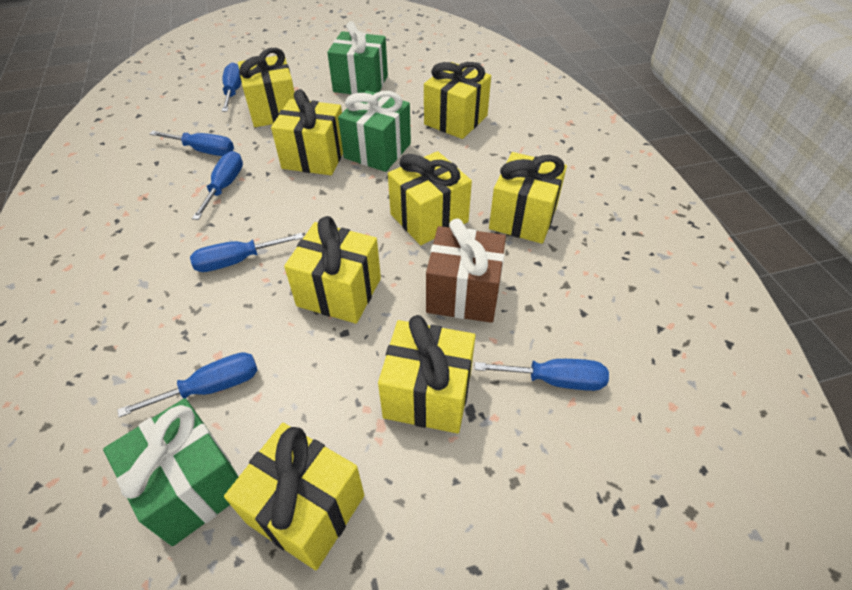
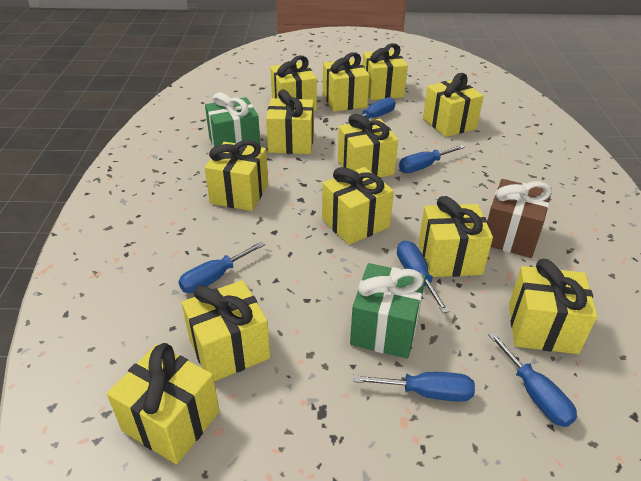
green gift: 3 -> 2
yellow gift: 8 -> 12

